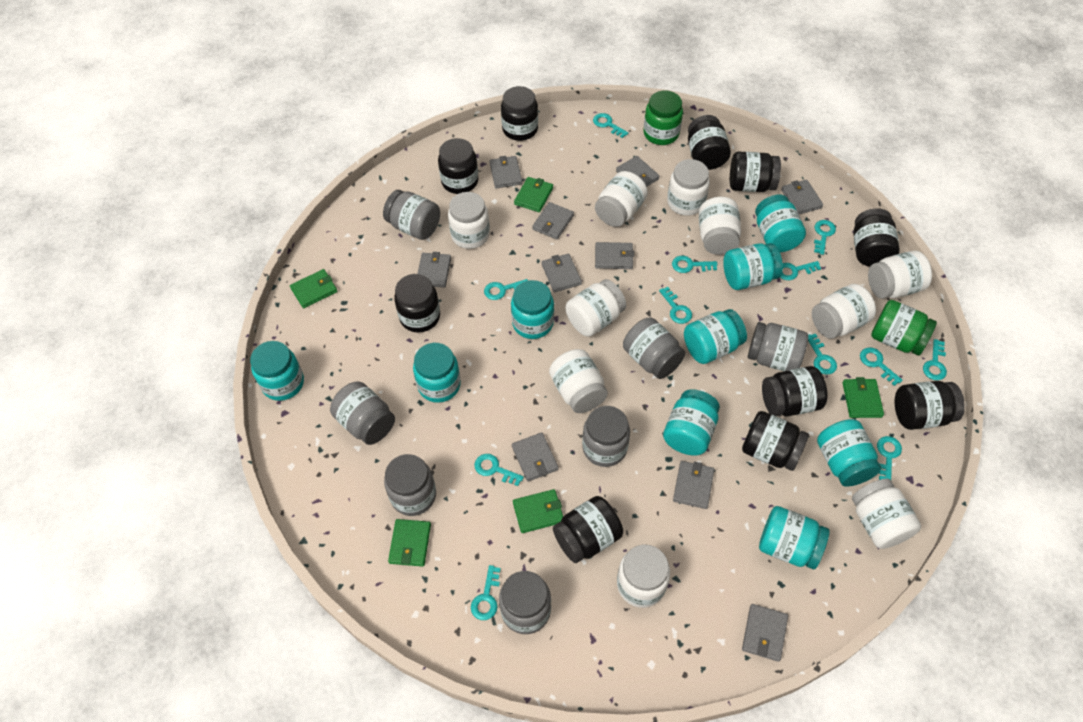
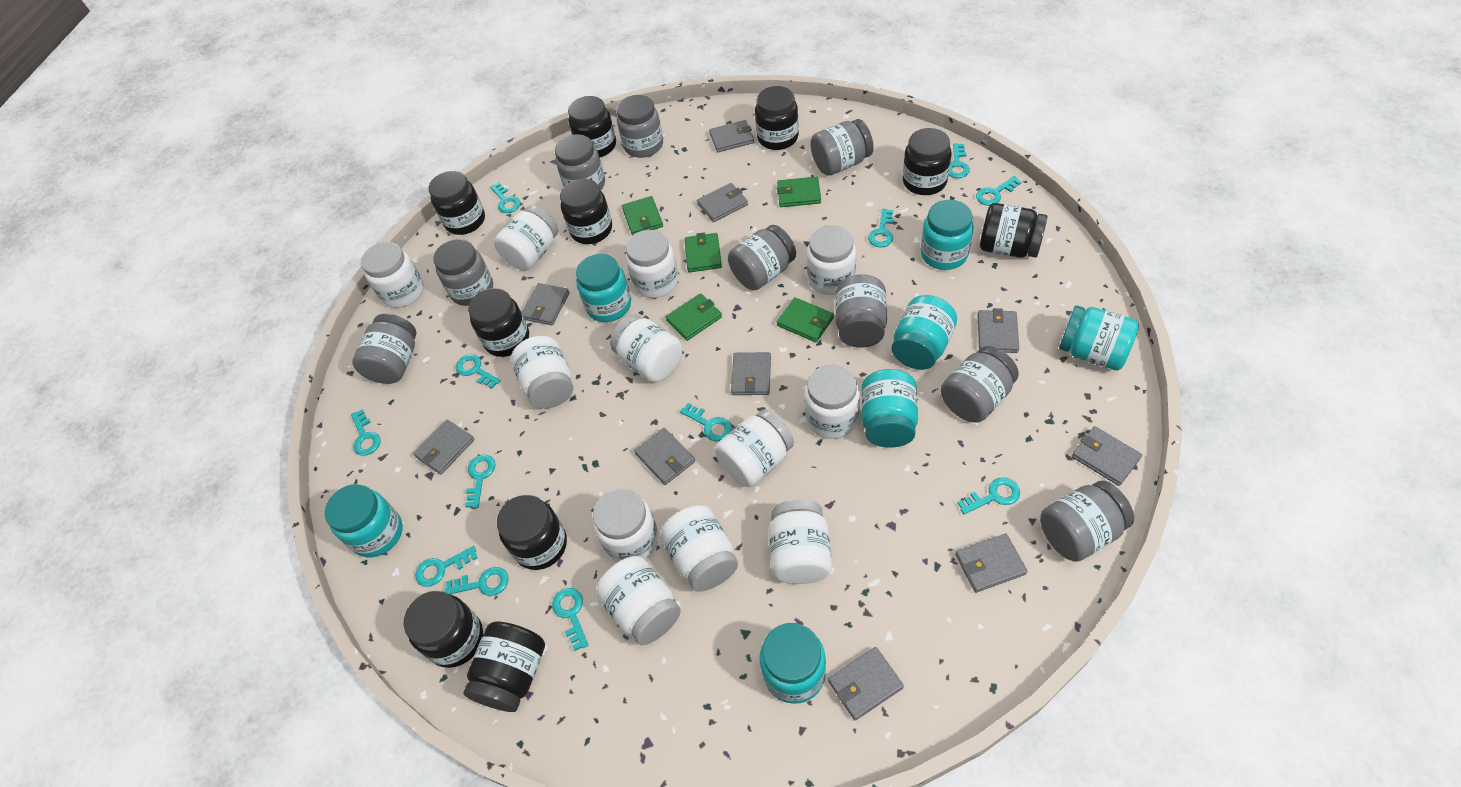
green jar: 2 -> 0
grey jar: 7 -> 9
turquoise jar: 9 -> 7
white jar: 10 -> 12

